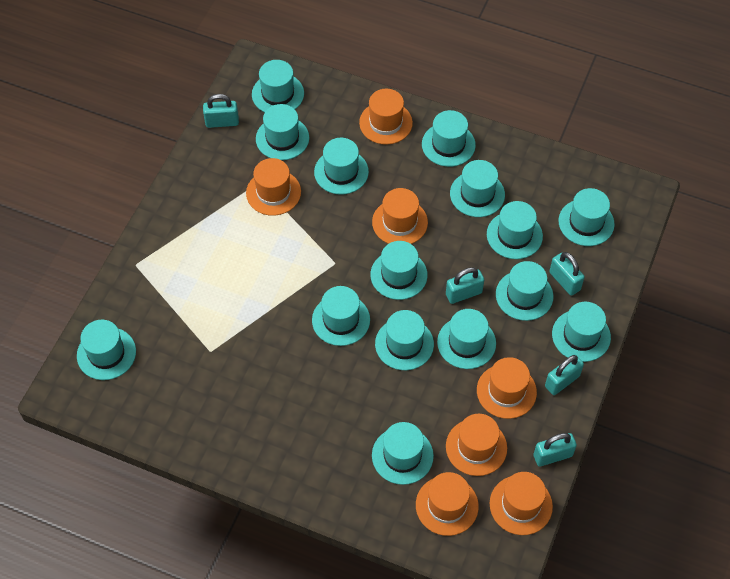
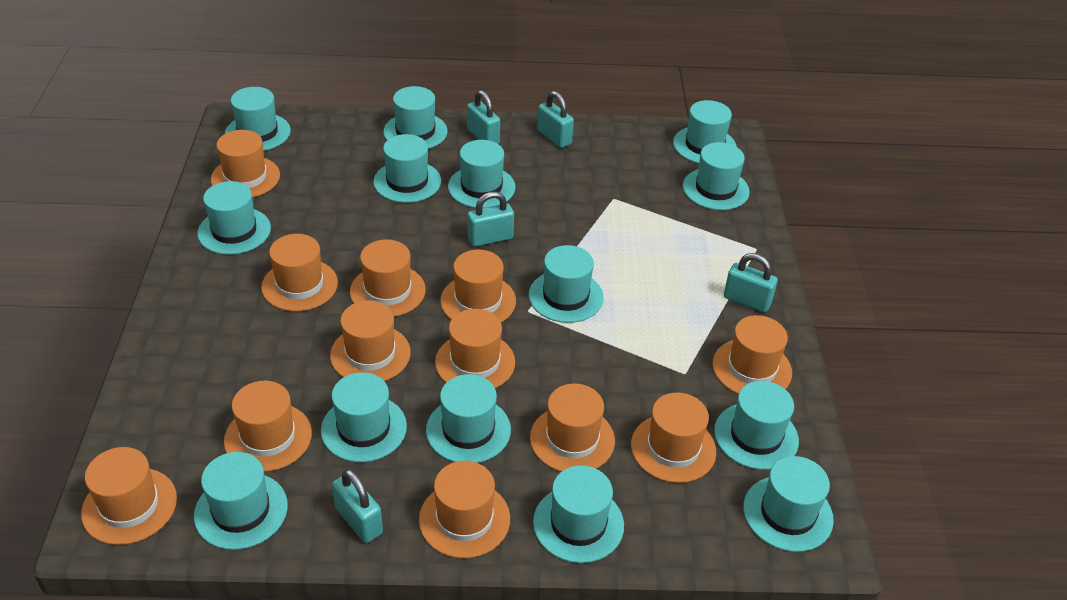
orange hat: 7 -> 12
turquoise hat: 15 -> 14

